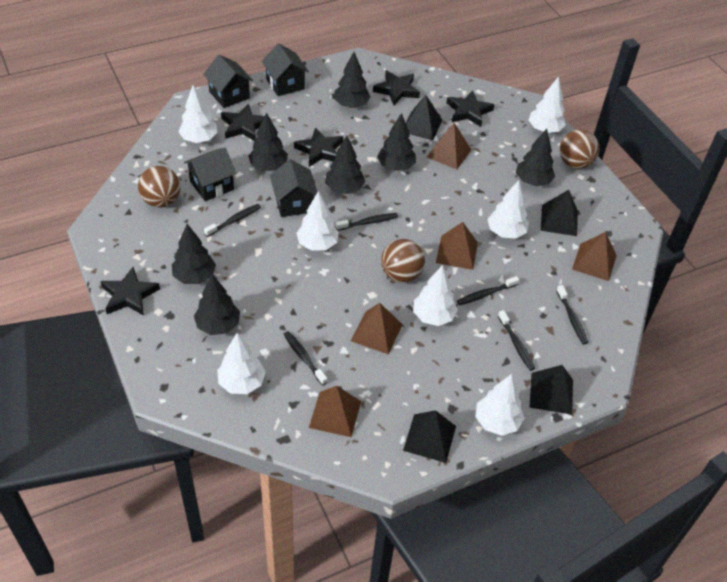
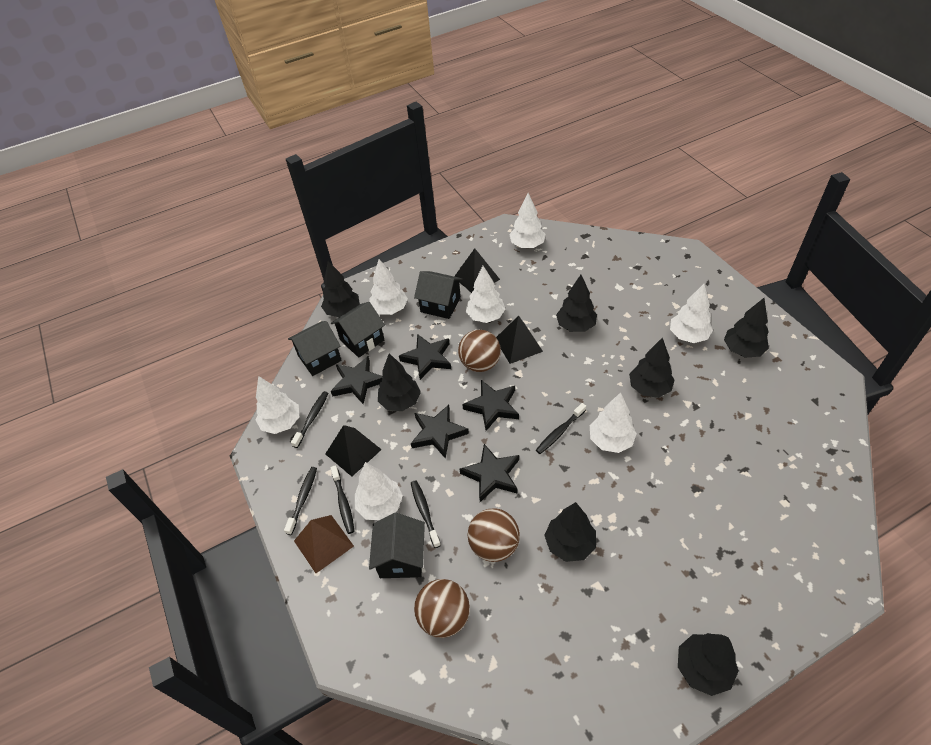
black pyramid: 4 -> 3
black toothbrush: 6 -> 5
brown pyramid: 5 -> 1

